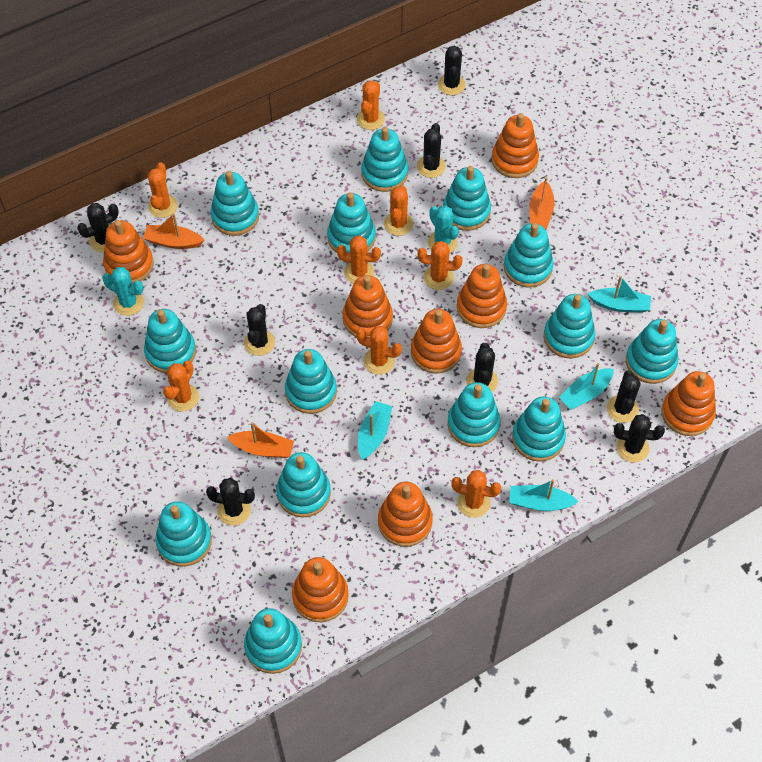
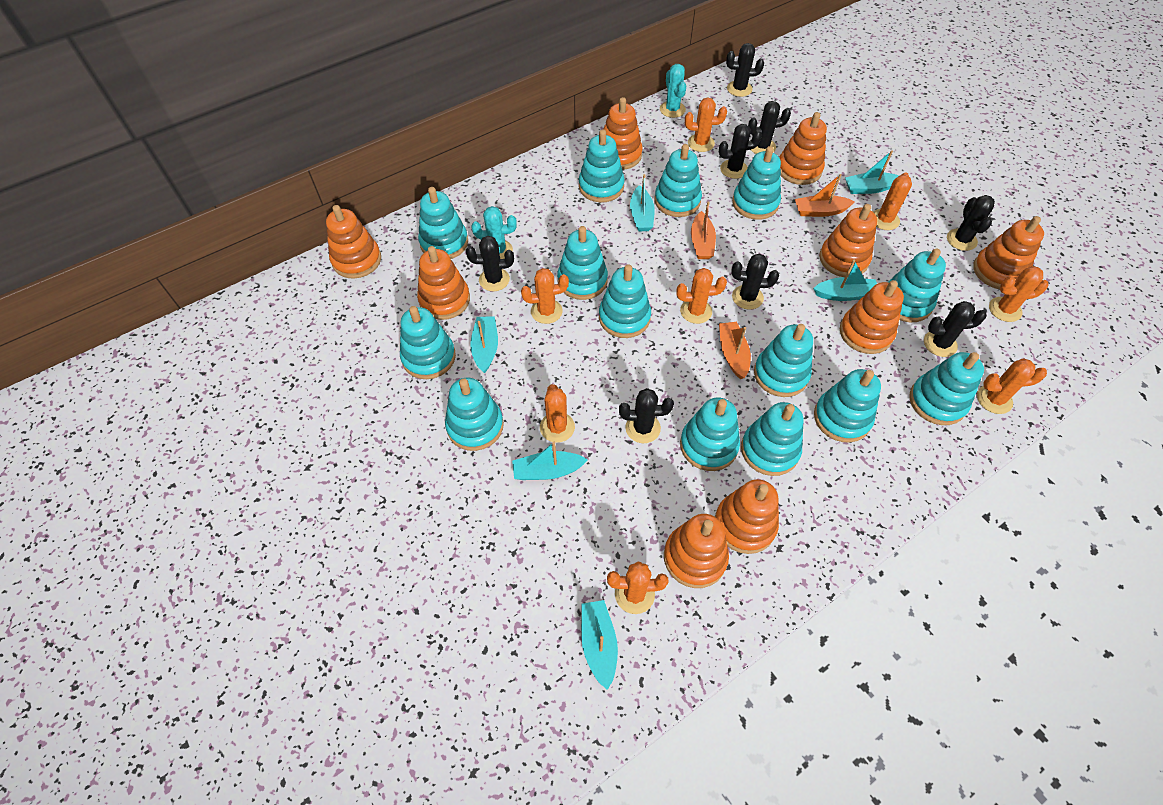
orange stacking toy: 8 -> 9
turquoise boat: 4 -> 6

